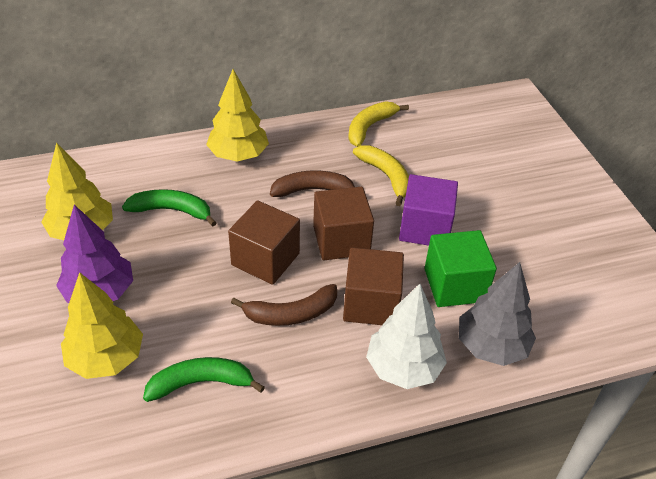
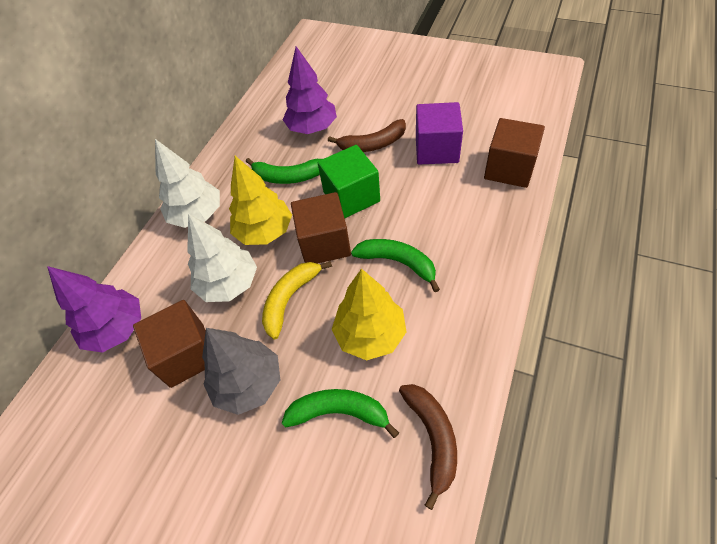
green banana: 2 -> 3
purple tree: 1 -> 2
white tree: 1 -> 2
yellow banana: 2 -> 1
yellow tree: 3 -> 2

